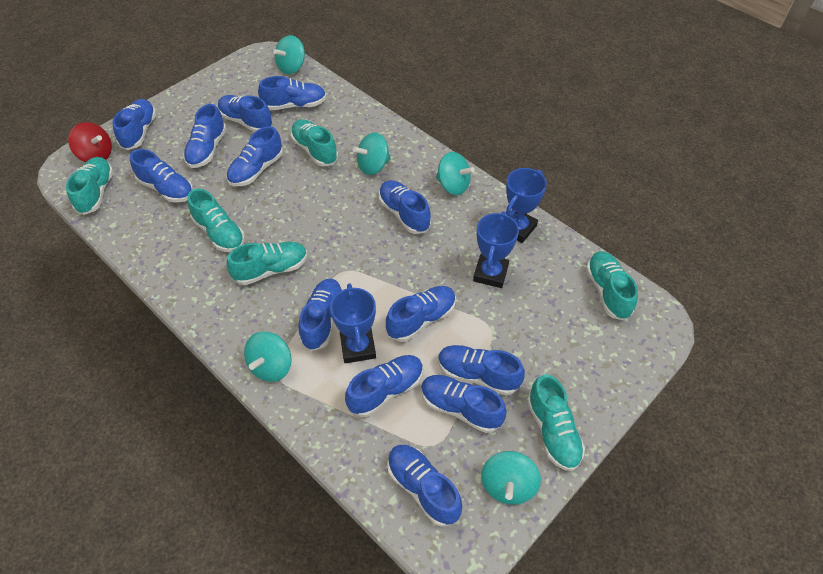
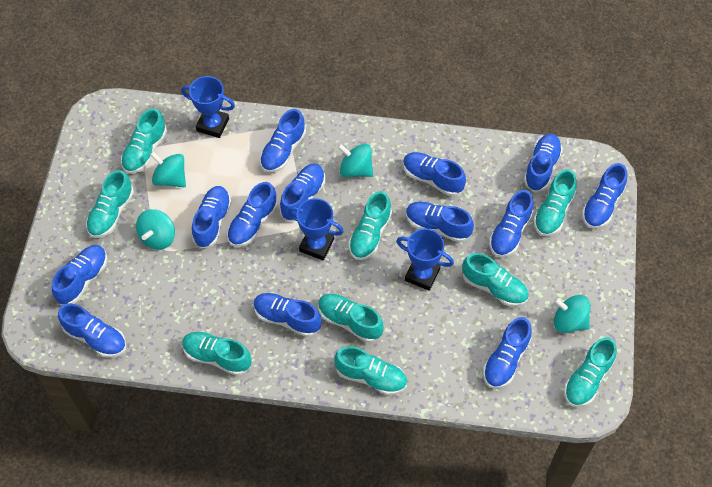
red spinning top: 1 -> 0
turquoise shoe: 6 -> 9
turquoise spinning top: 5 -> 4

